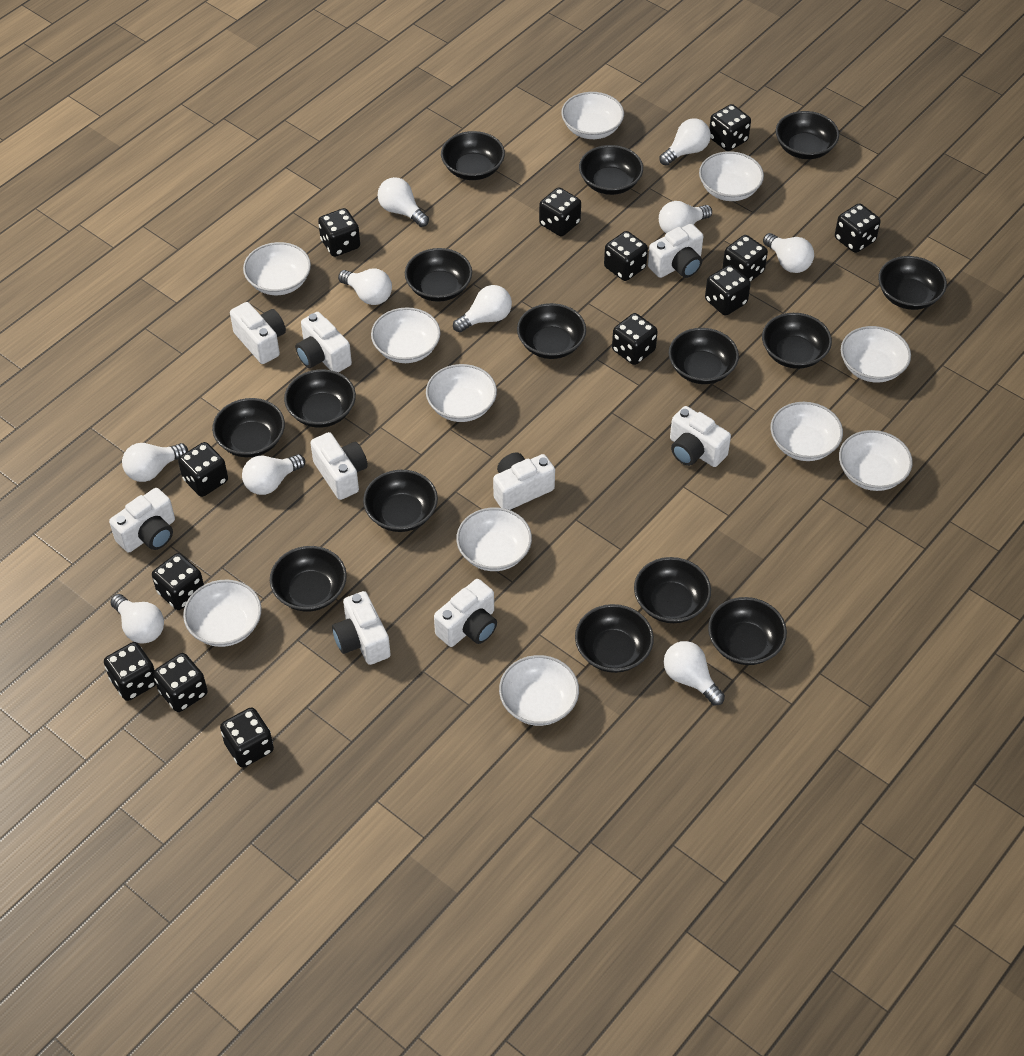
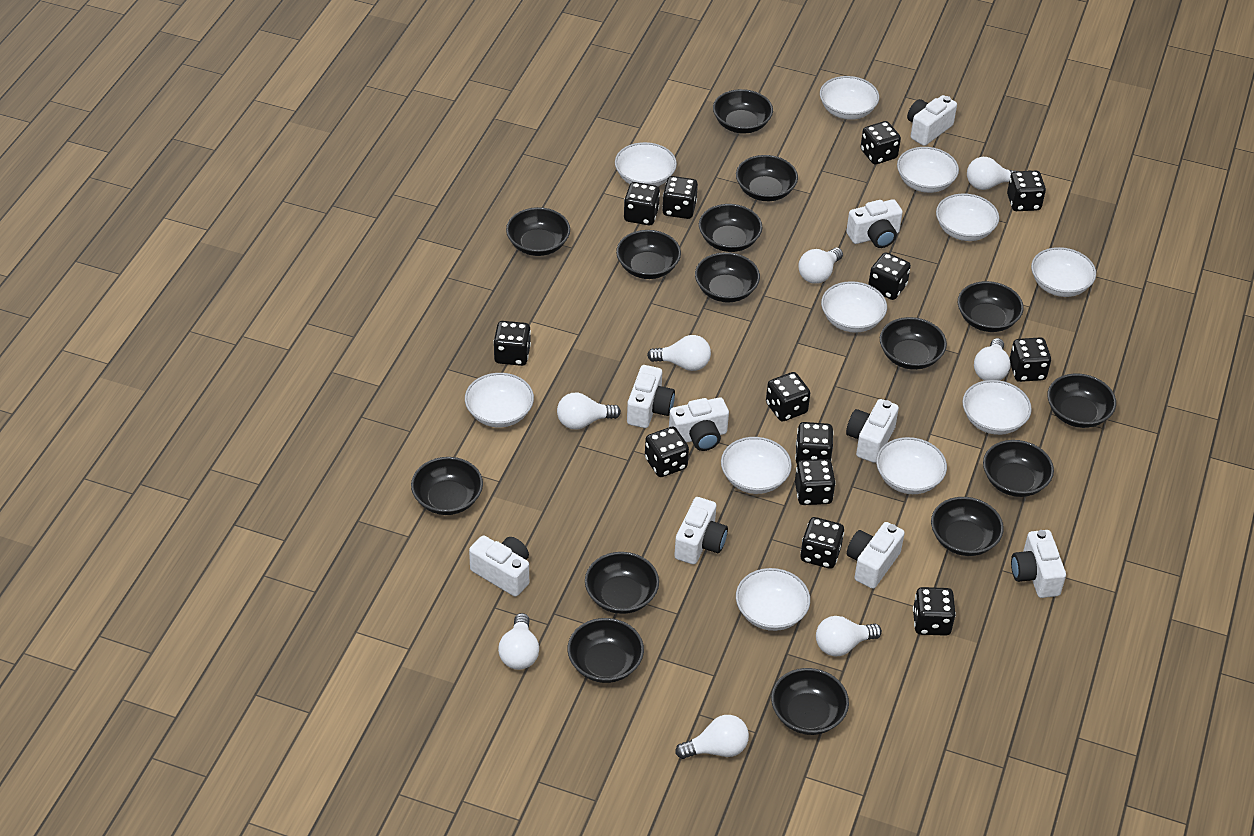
white light bulb: 10 -> 8

